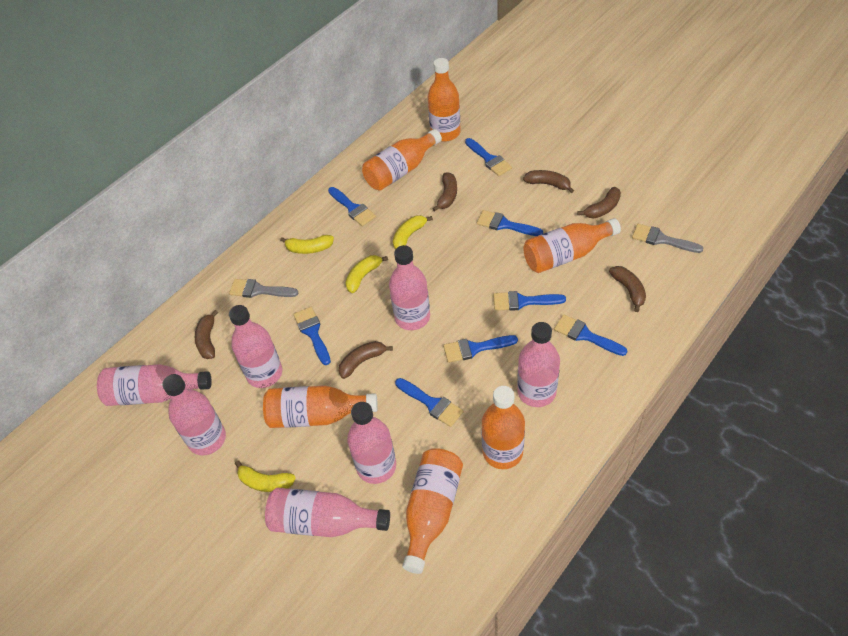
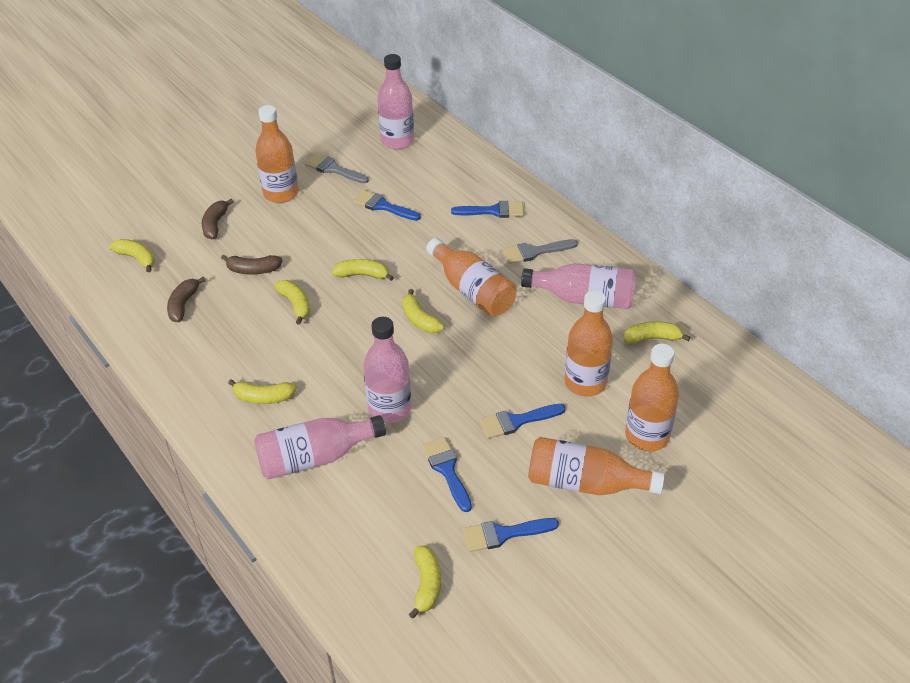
blue brush: 8 -> 5
brown banana: 6 -> 3
orange bottle: 6 -> 5
pink bottle: 7 -> 4
yellow banana: 4 -> 7

